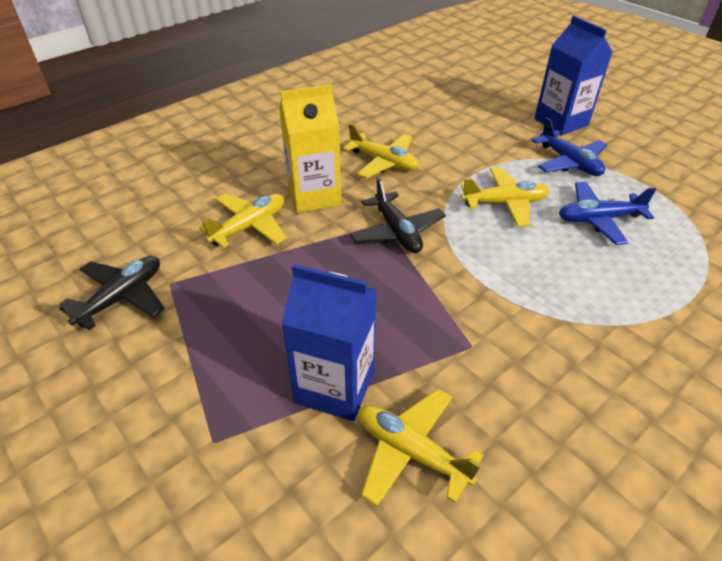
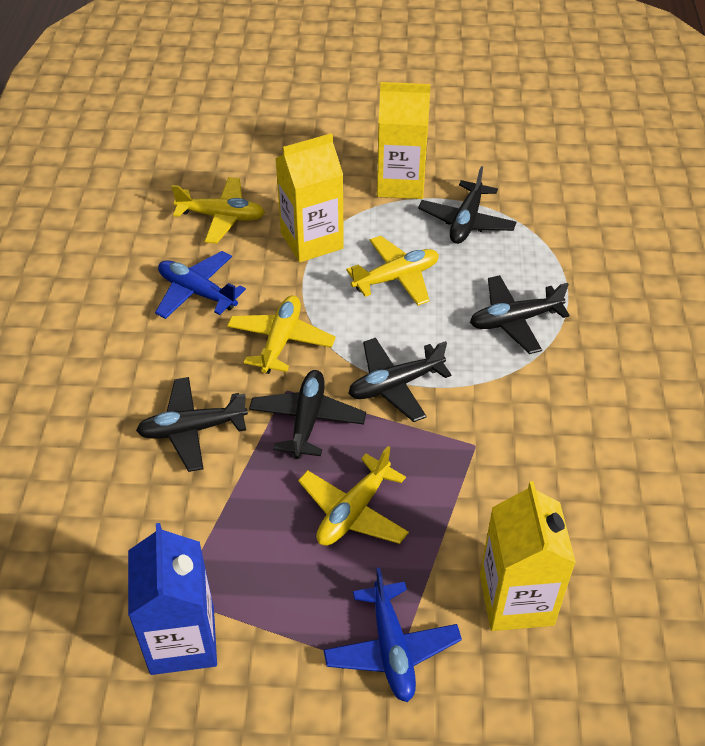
black plane: 2 -> 5
blue carton: 2 -> 1
yellow carton: 1 -> 3

